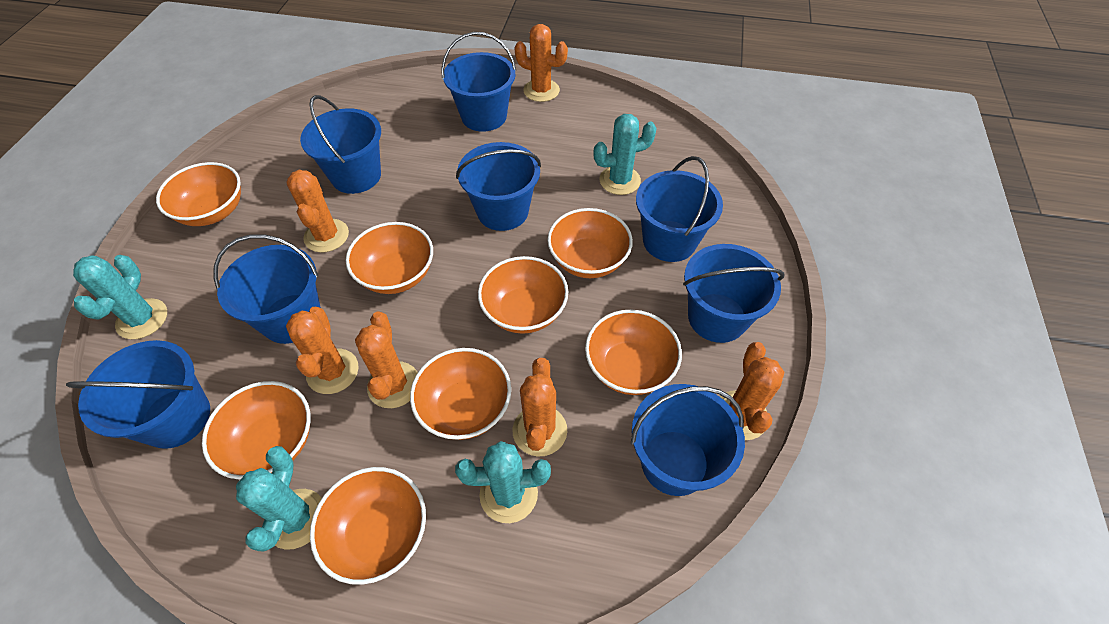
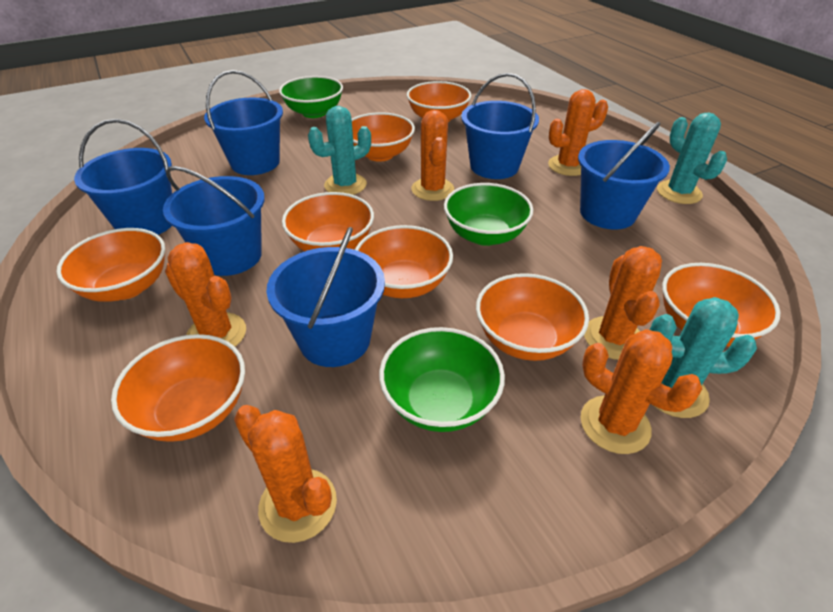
blue bucket: 8 -> 6
green bowl: 0 -> 3
turquoise cactus: 4 -> 3

